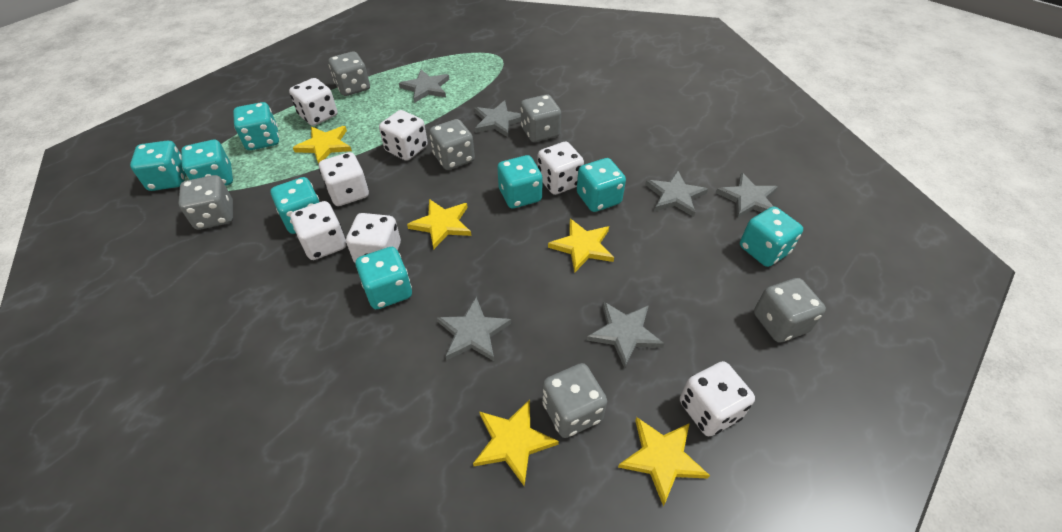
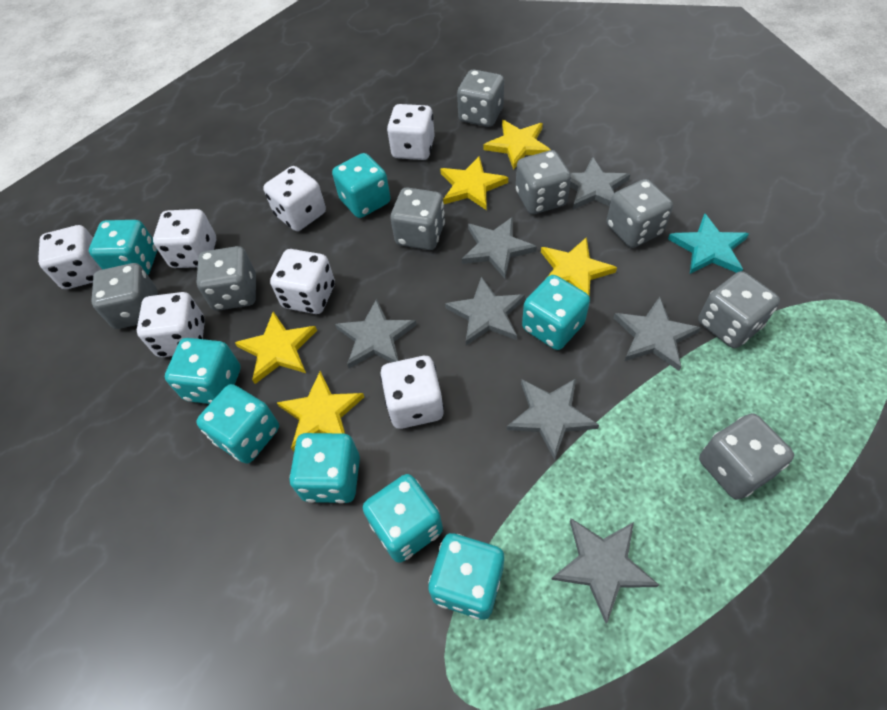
grey dice: 6 -> 8
grey star: 6 -> 7
turquoise star: 0 -> 1

